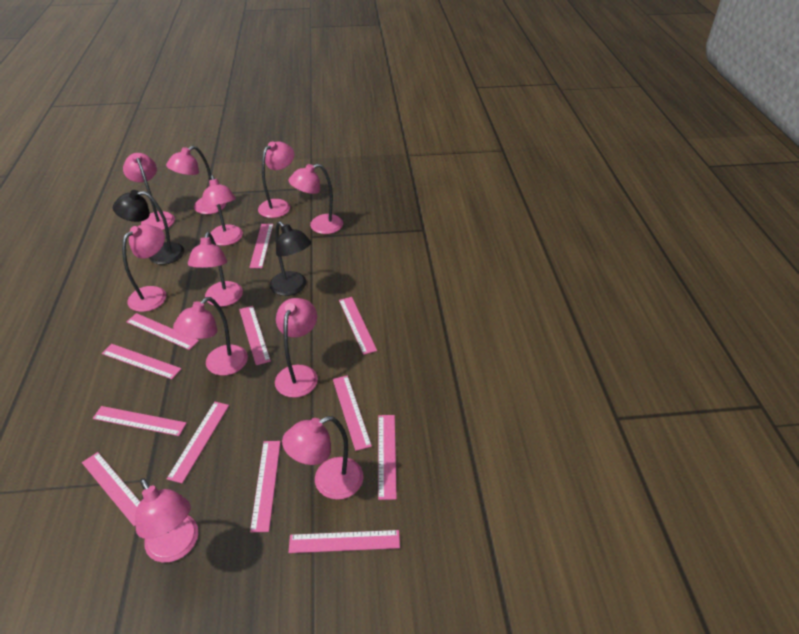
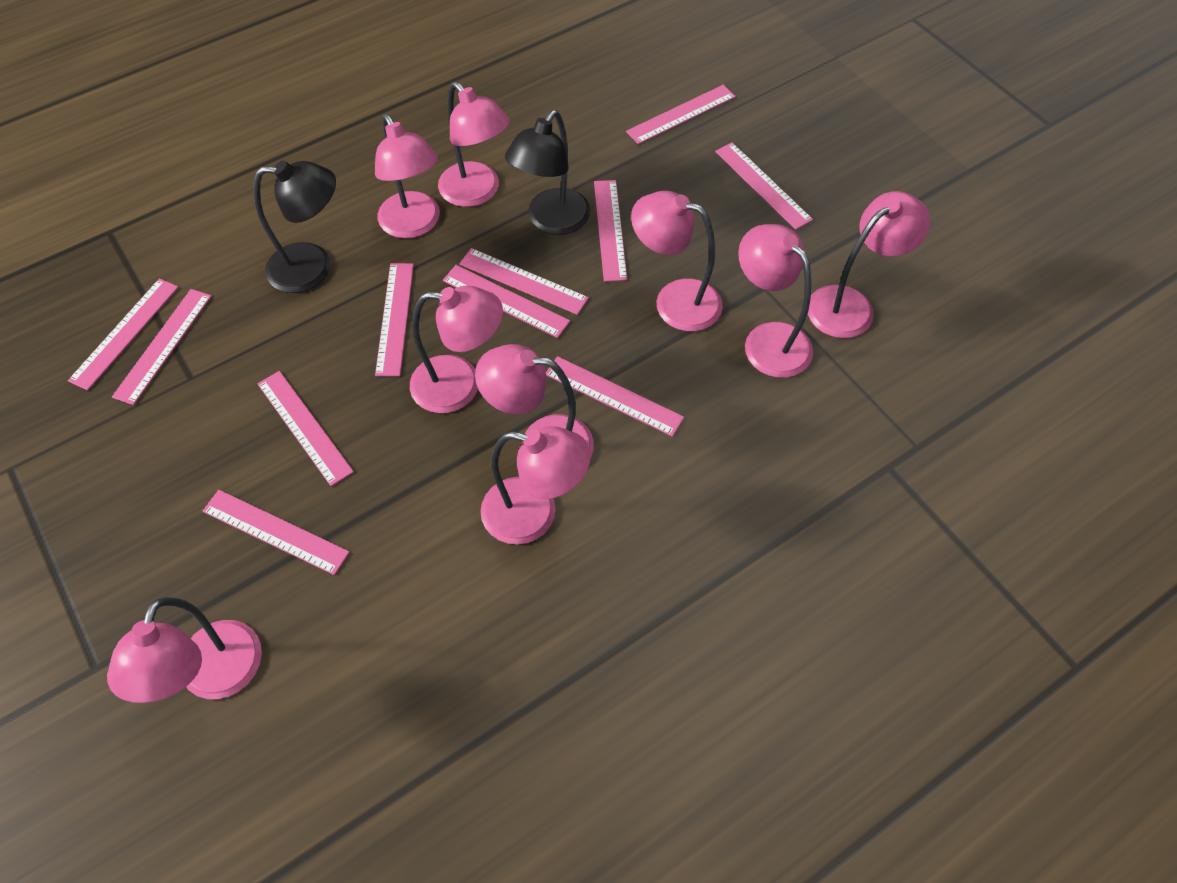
pink lamp: 11 -> 9
pink ruler: 12 -> 11

